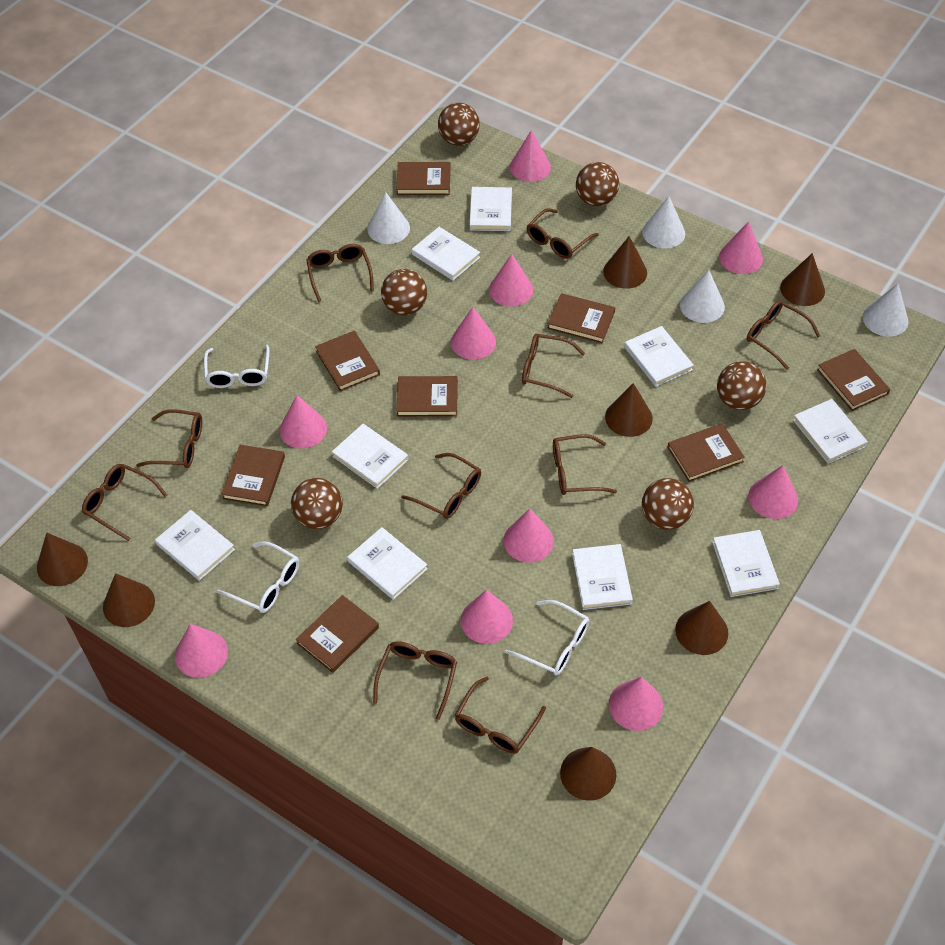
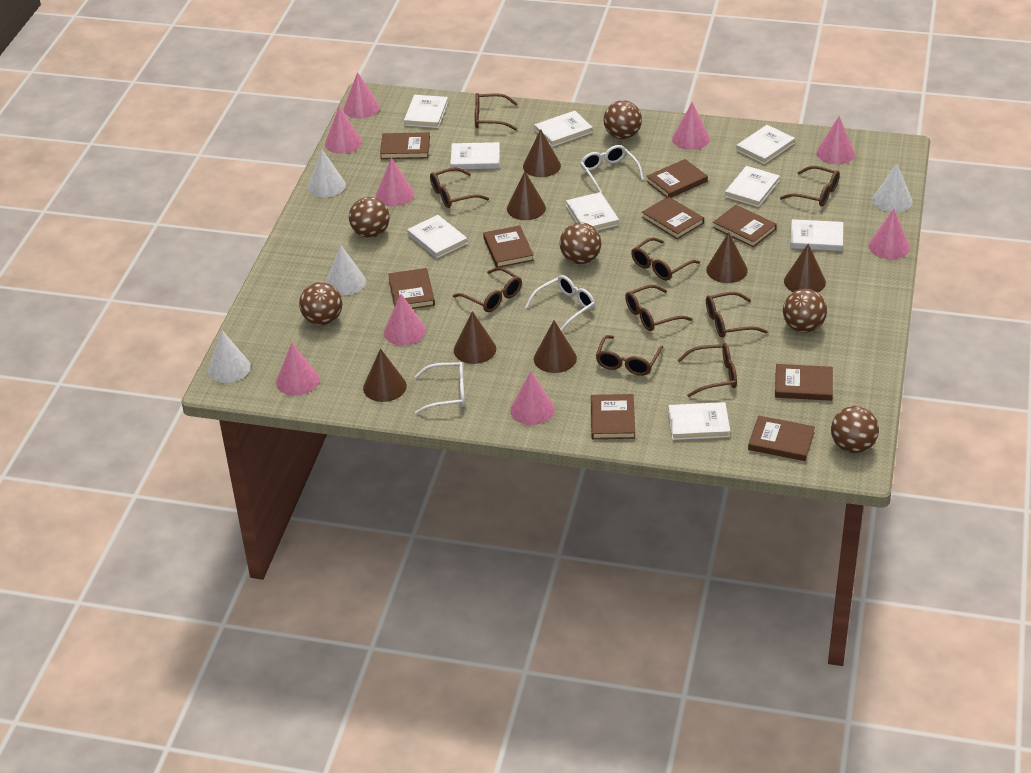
brown book: 8 -> 9
brown glasses: 10 -> 9
pink cone: 10 -> 9

